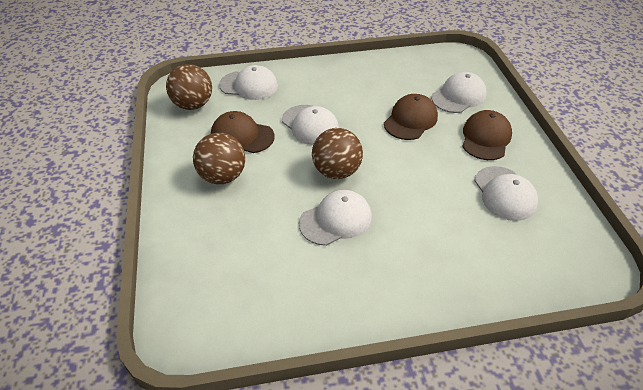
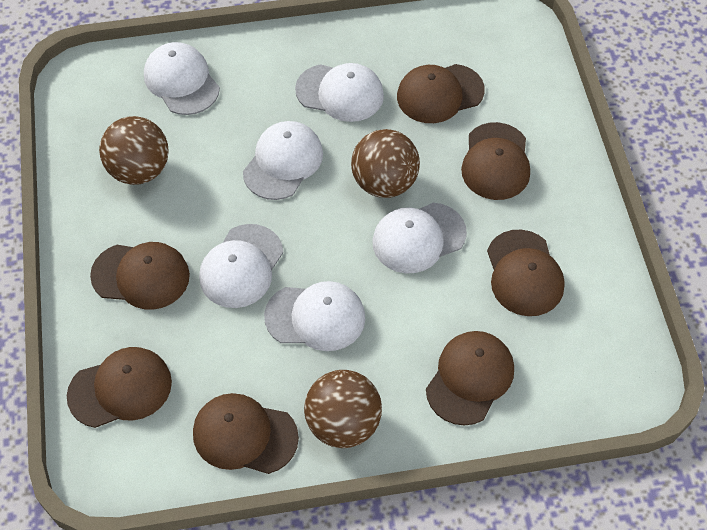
brown cap: 3 -> 7
white cap: 5 -> 6

